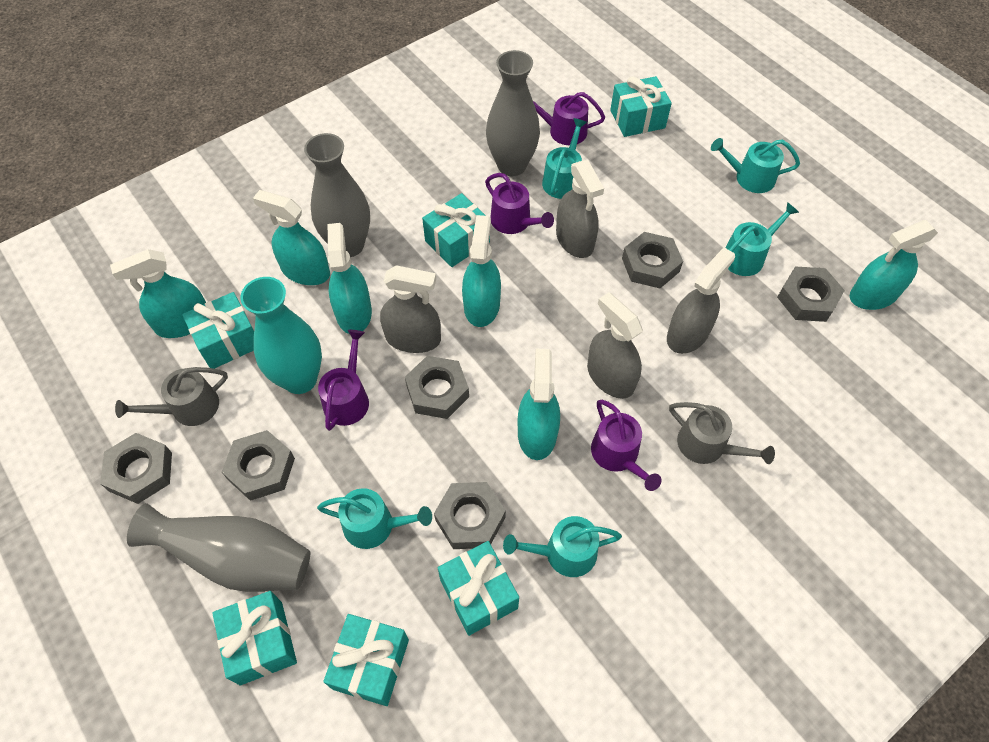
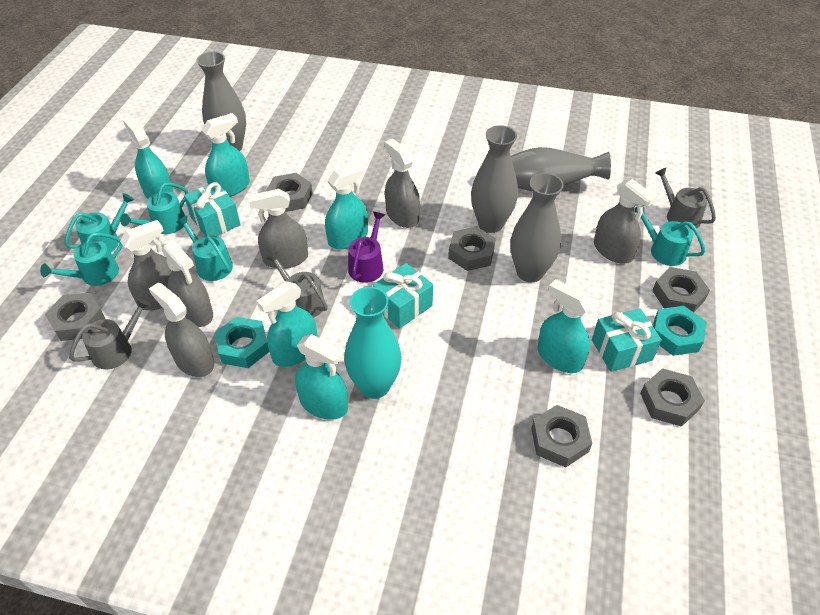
grey spray bottle: 4 -> 6
grey vase: 3 -> 4
grey watering can: 2 -> 3
purple watering can: 4 -> 1
turquoise gift: 6 -> 3
turquoise nut: 0 -> 2

